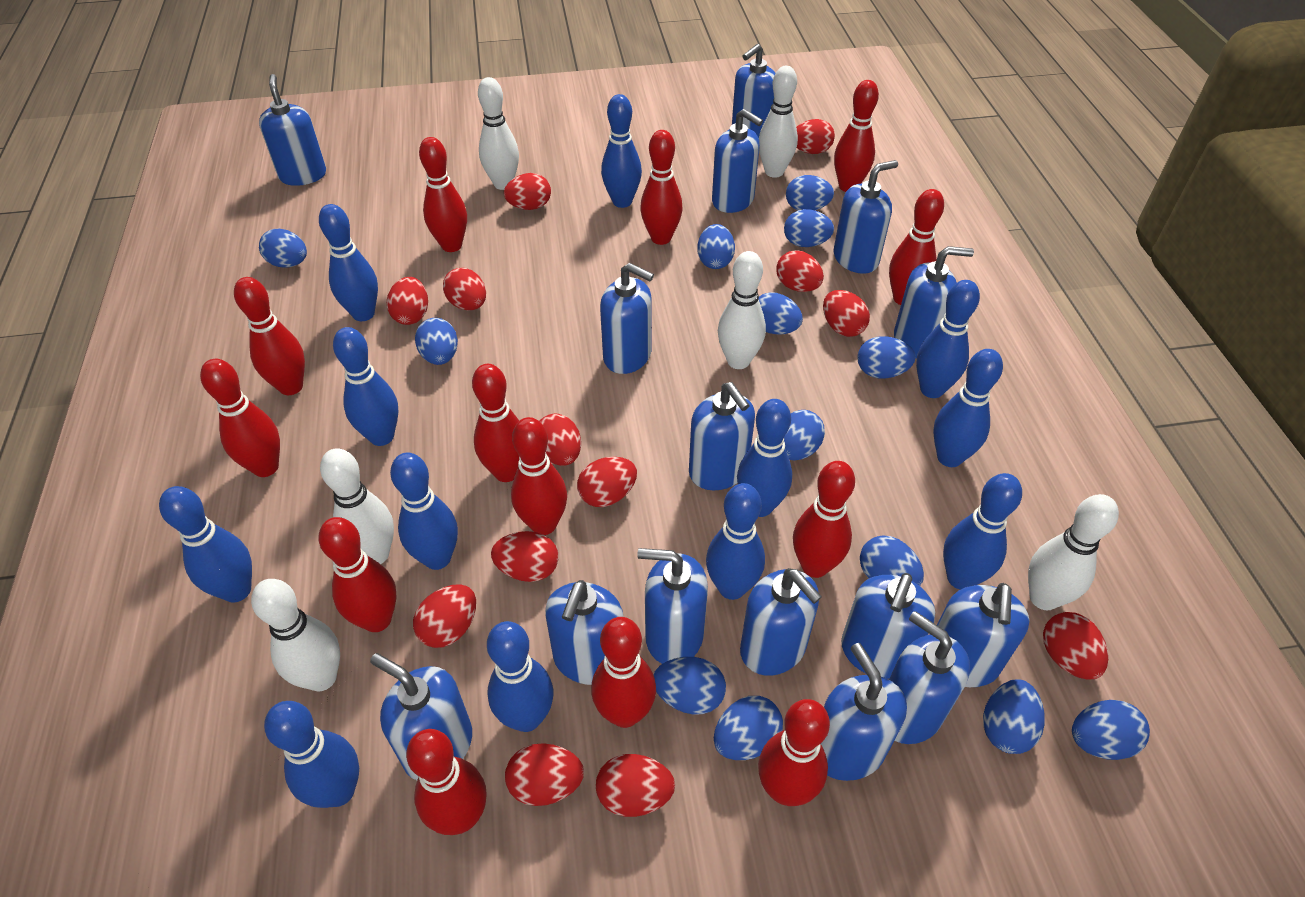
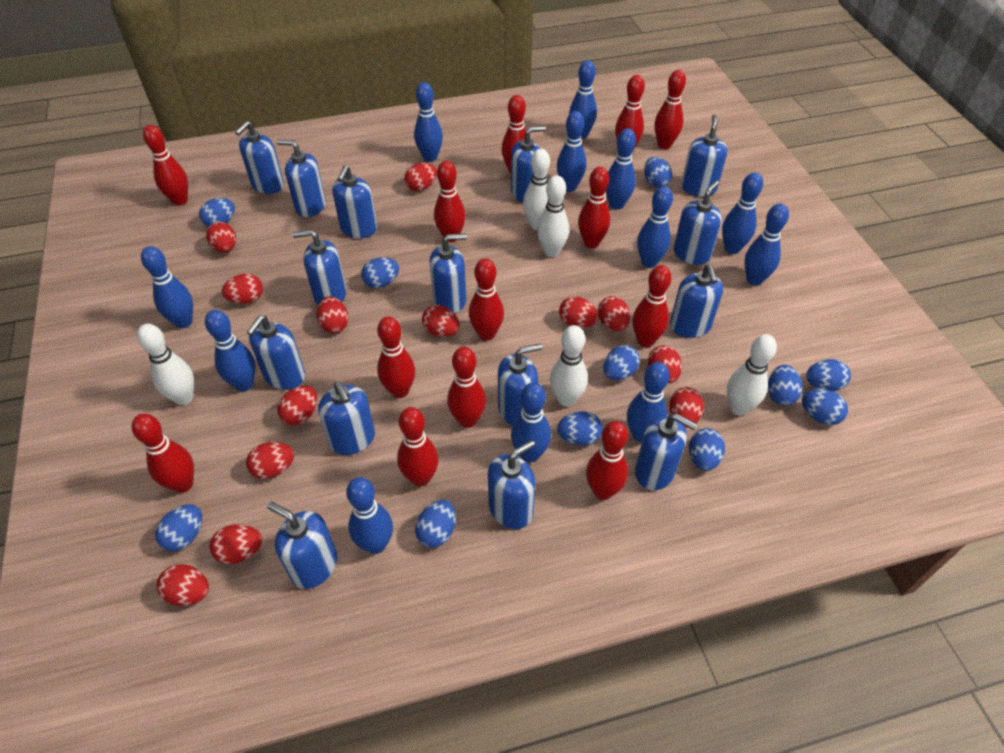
blue egg: 13 -> 11
white bowling pin: 6 -> 5

